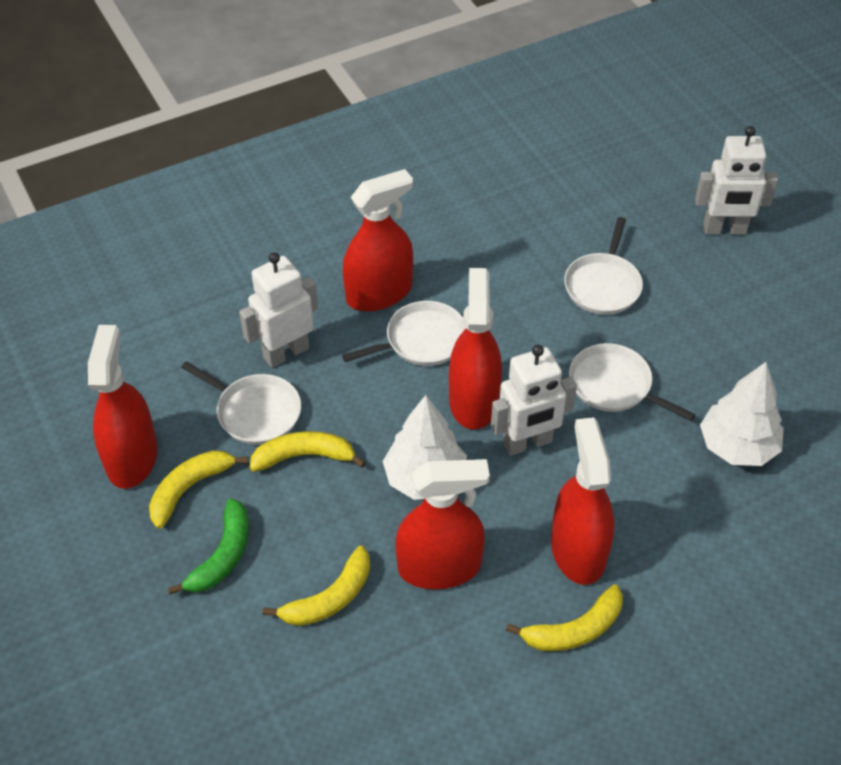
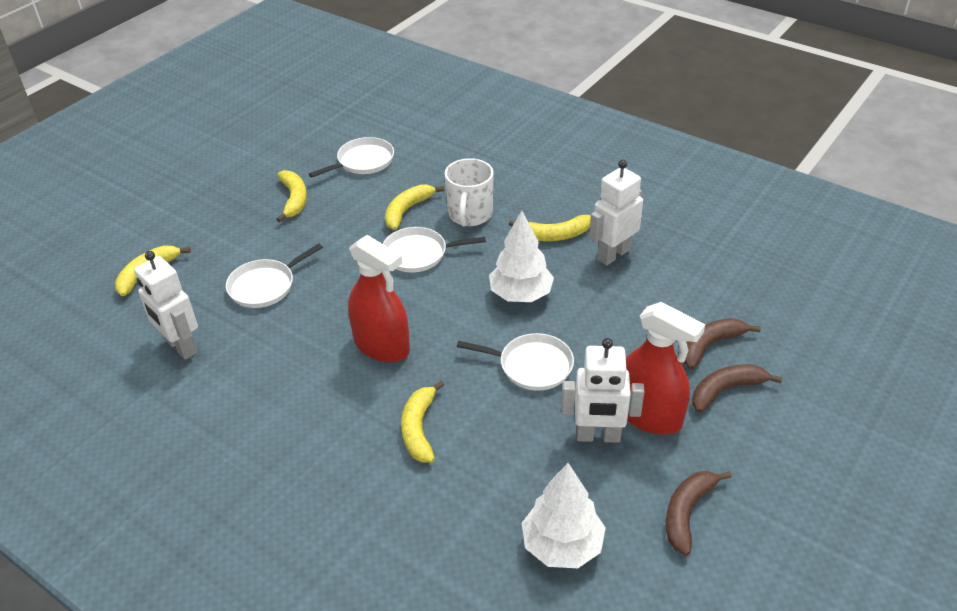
brown banana: 0 -> 3
green banana: 1 -> 0
red spray bottle: 5 -> 2
white mug: 0 -> 1
yellow banana: 4 -> 5

